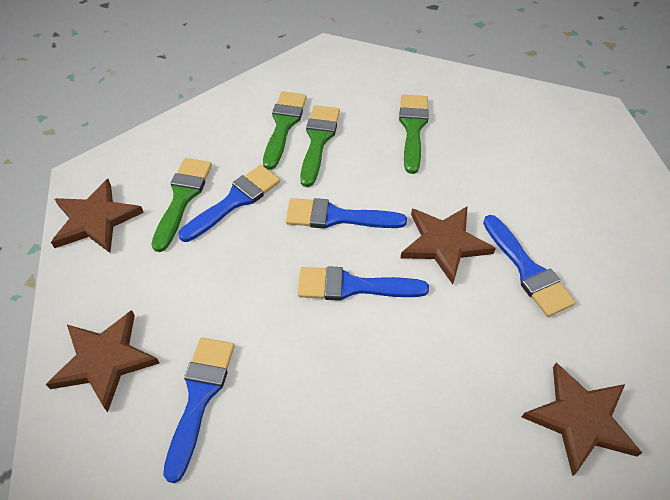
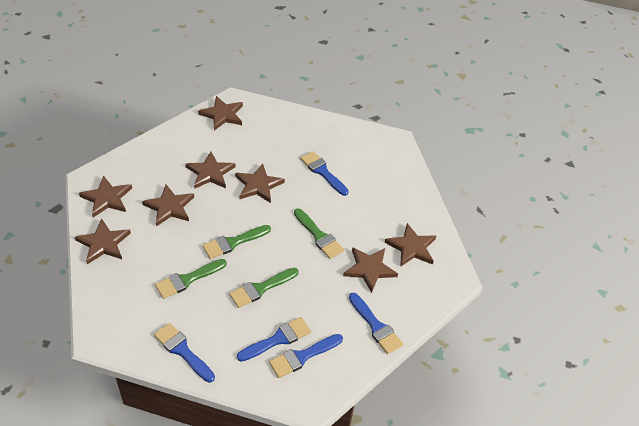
brown star: 4 -> 8

